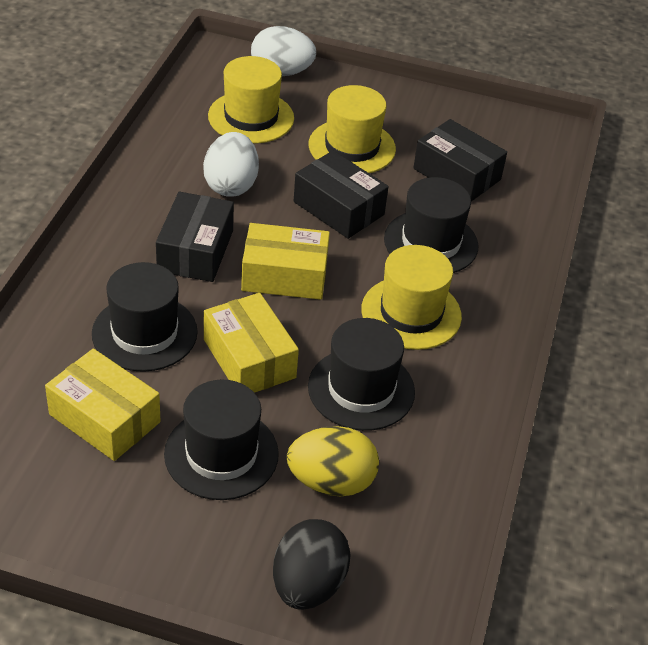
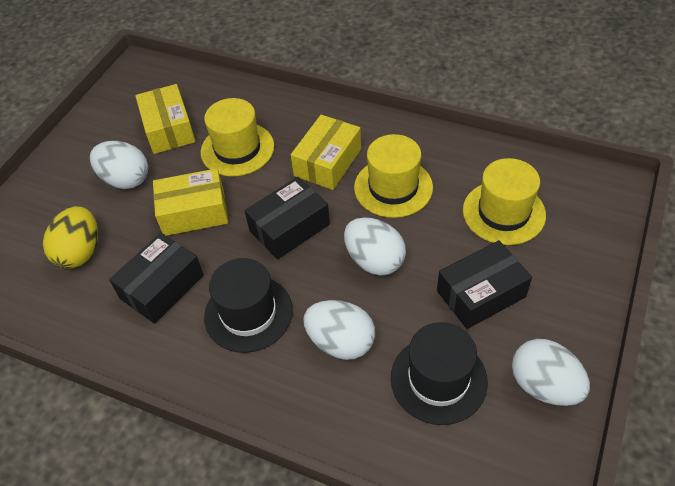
black egg: 1 -> 0
black hat: 4 -> 2
white egg: 2 -> 4

